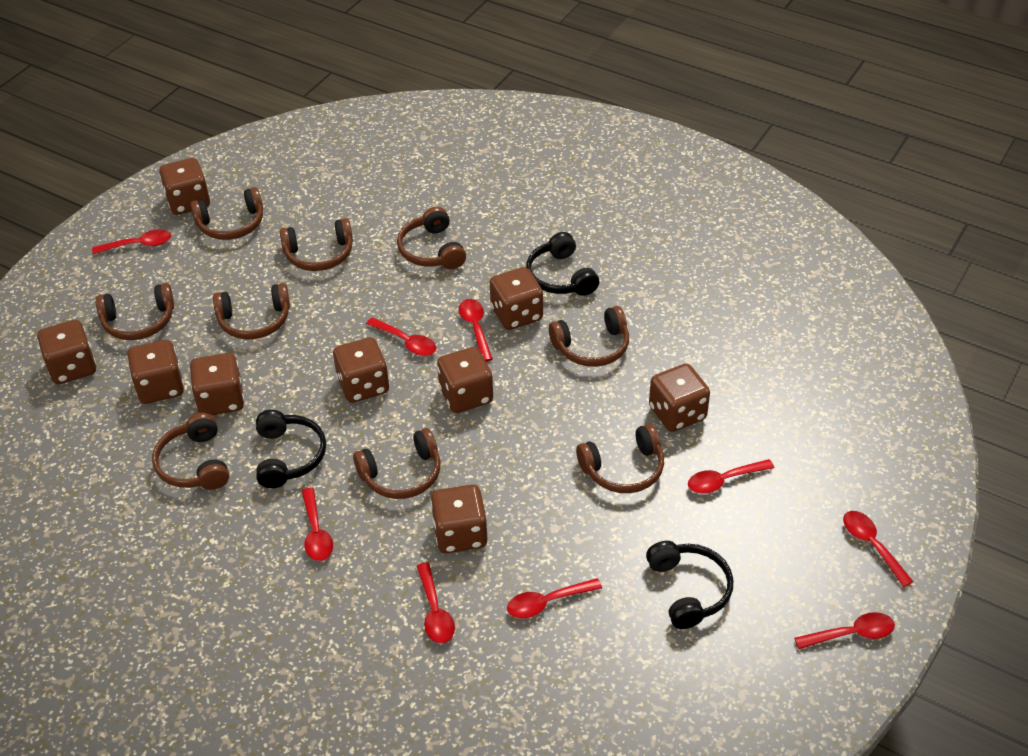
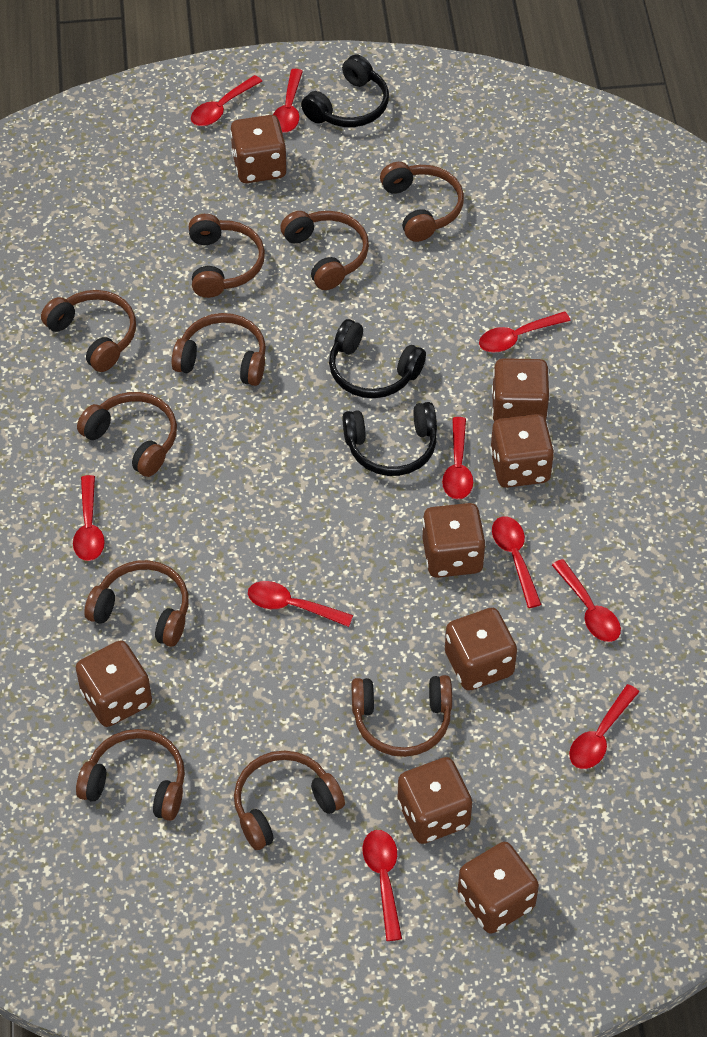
brown dice: 9 -> 8
brown headphones: 9 -> 10
red spoon: 9 -> 10

